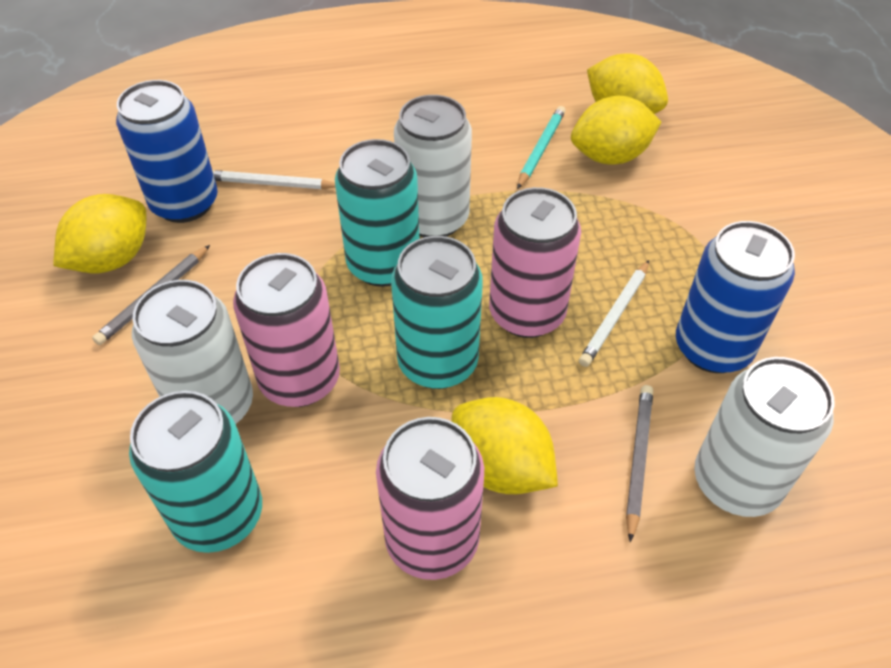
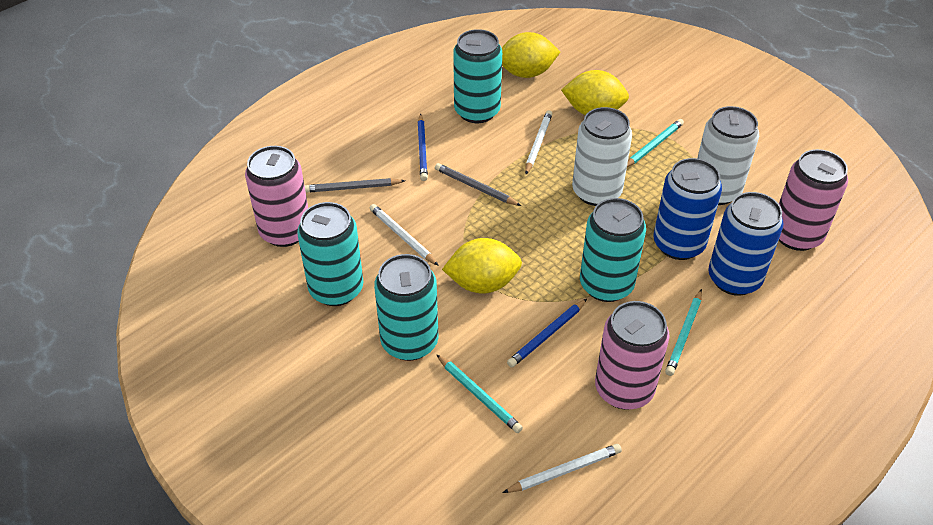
blue pencil: 0 -> 2
turquoise can: 3 -> 4
turquoise pencil: 1 -> 3
white can: 3 -> 2
white pencil: 2 -> 3
yellow lemon: 4 -> 3

